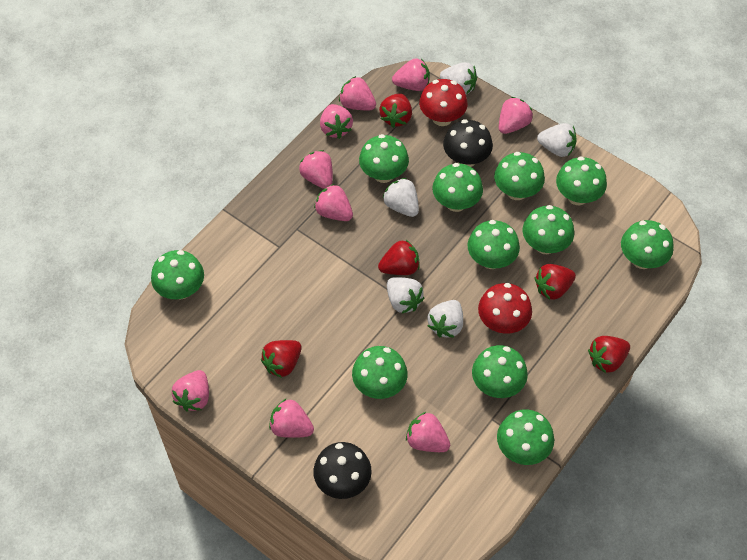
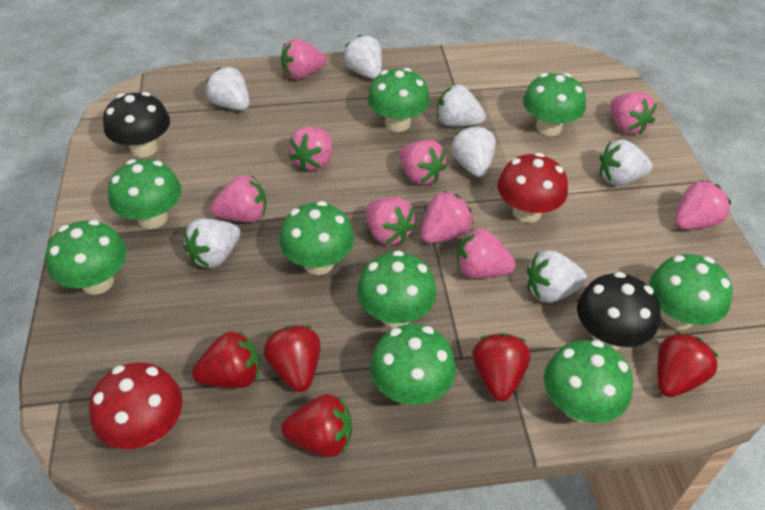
green mushroom: 11 -> 9
white strawberry: 5 -> 7

